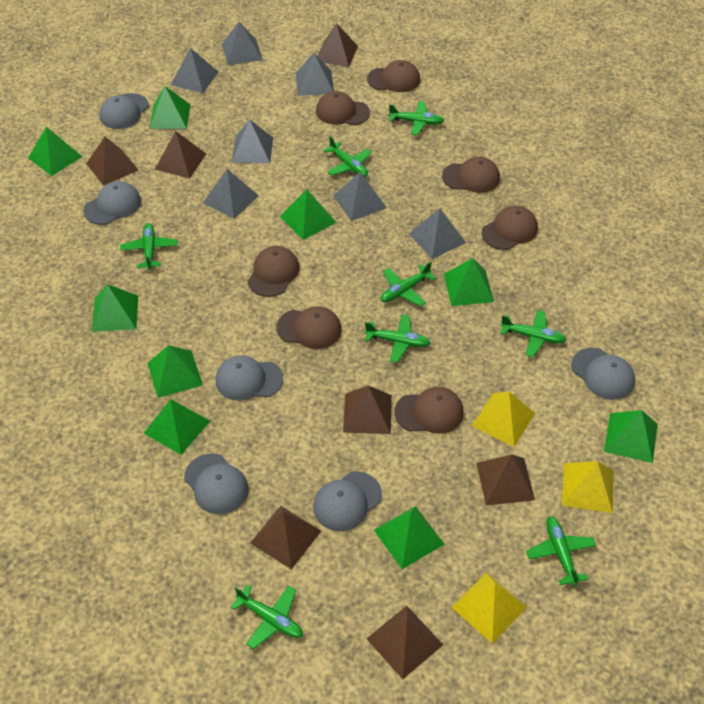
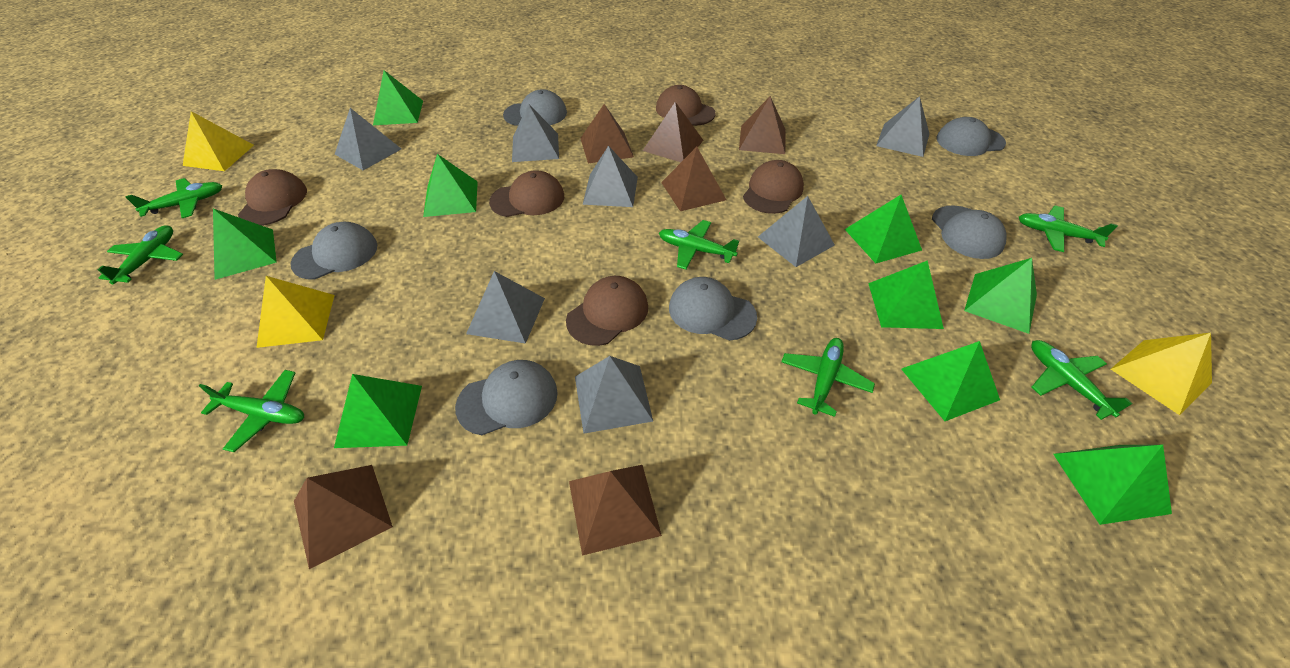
brown cap: 7 -> 5
brown pyramid: 7 -> 6
green plane: 8 -> 7

